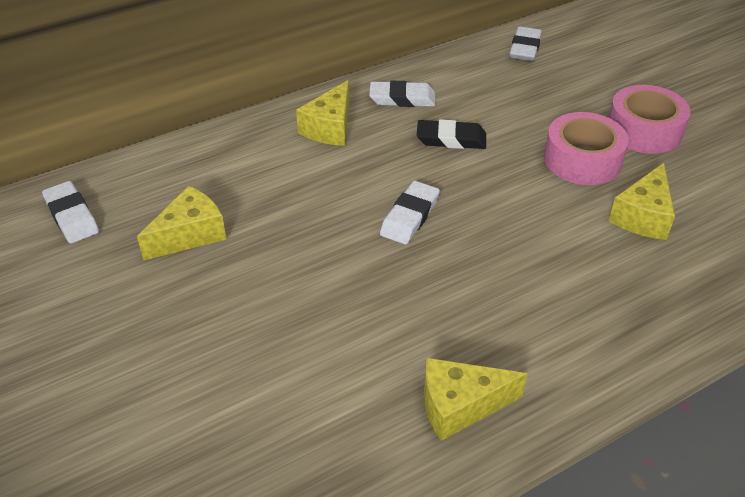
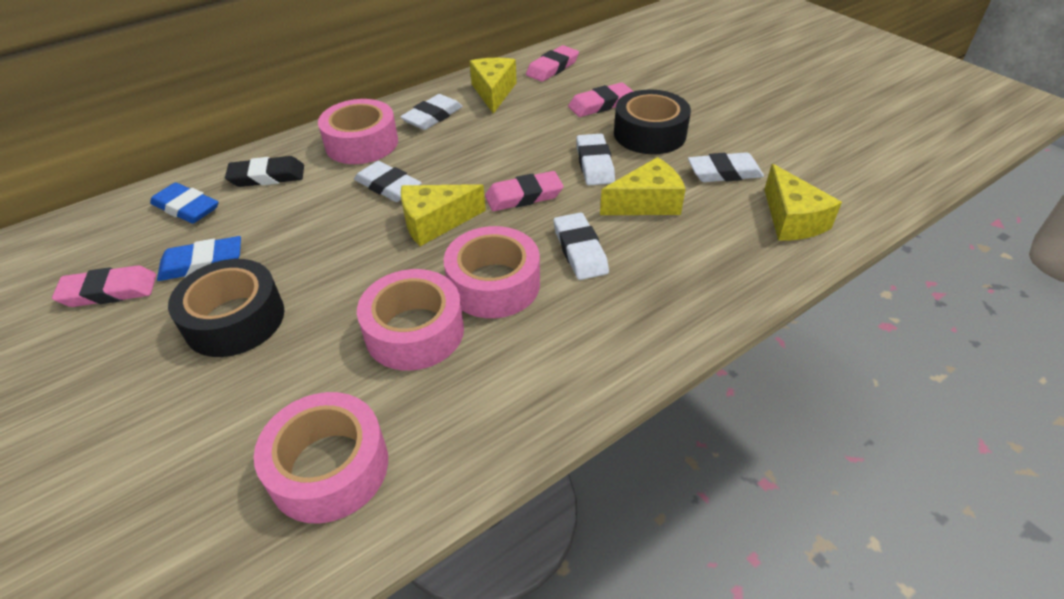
black tape: 0 -> 2
blue eraser: 0 -> 2
pink eraser: 0 -> 4
pink tape: 2 -> 4
white eraser: 4 -> 5

